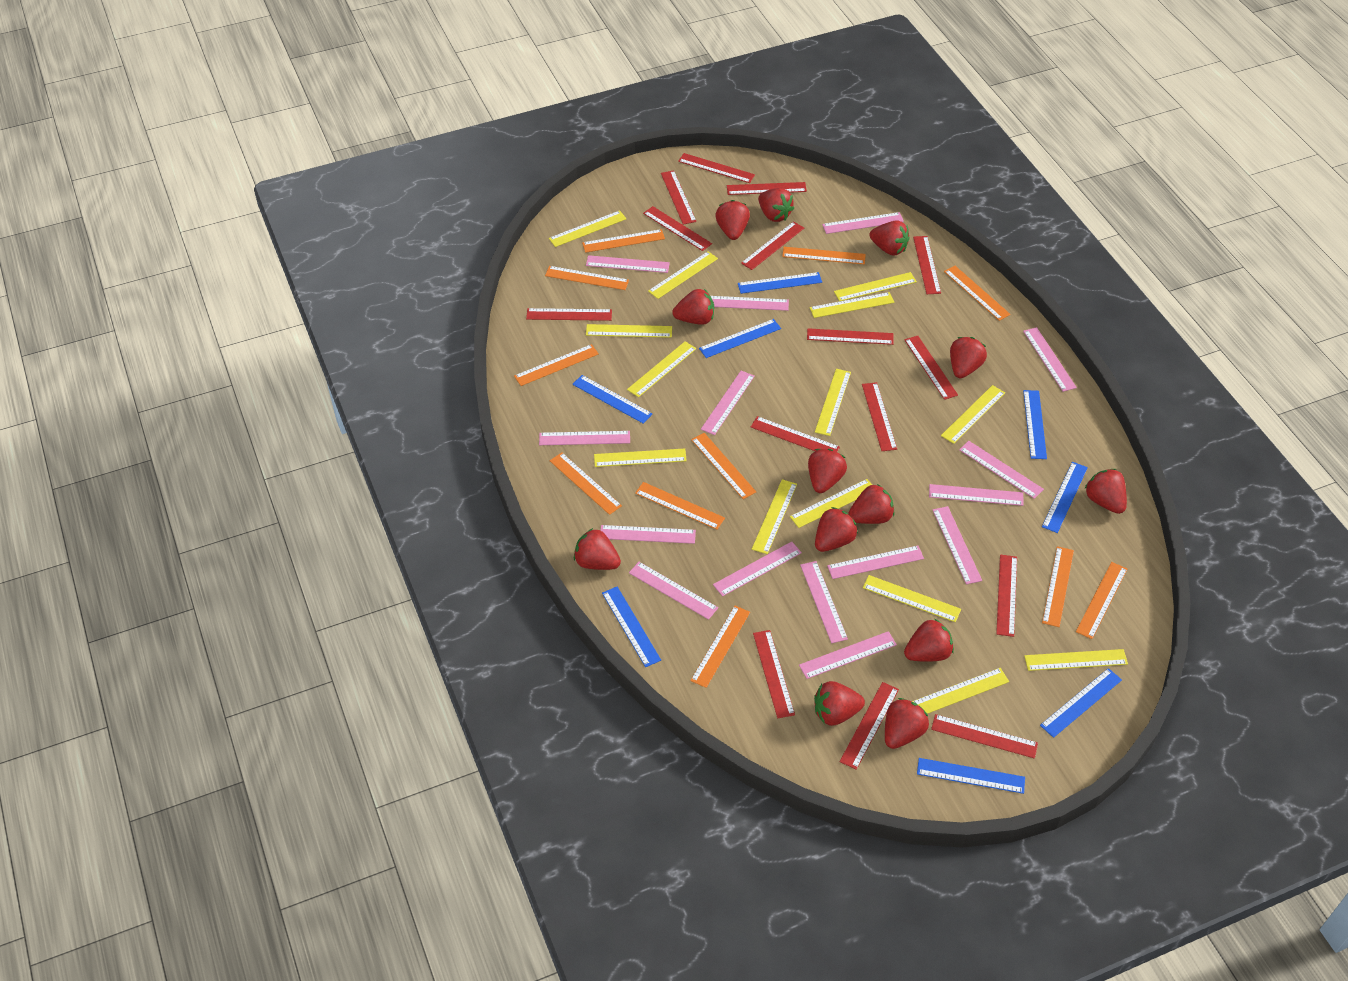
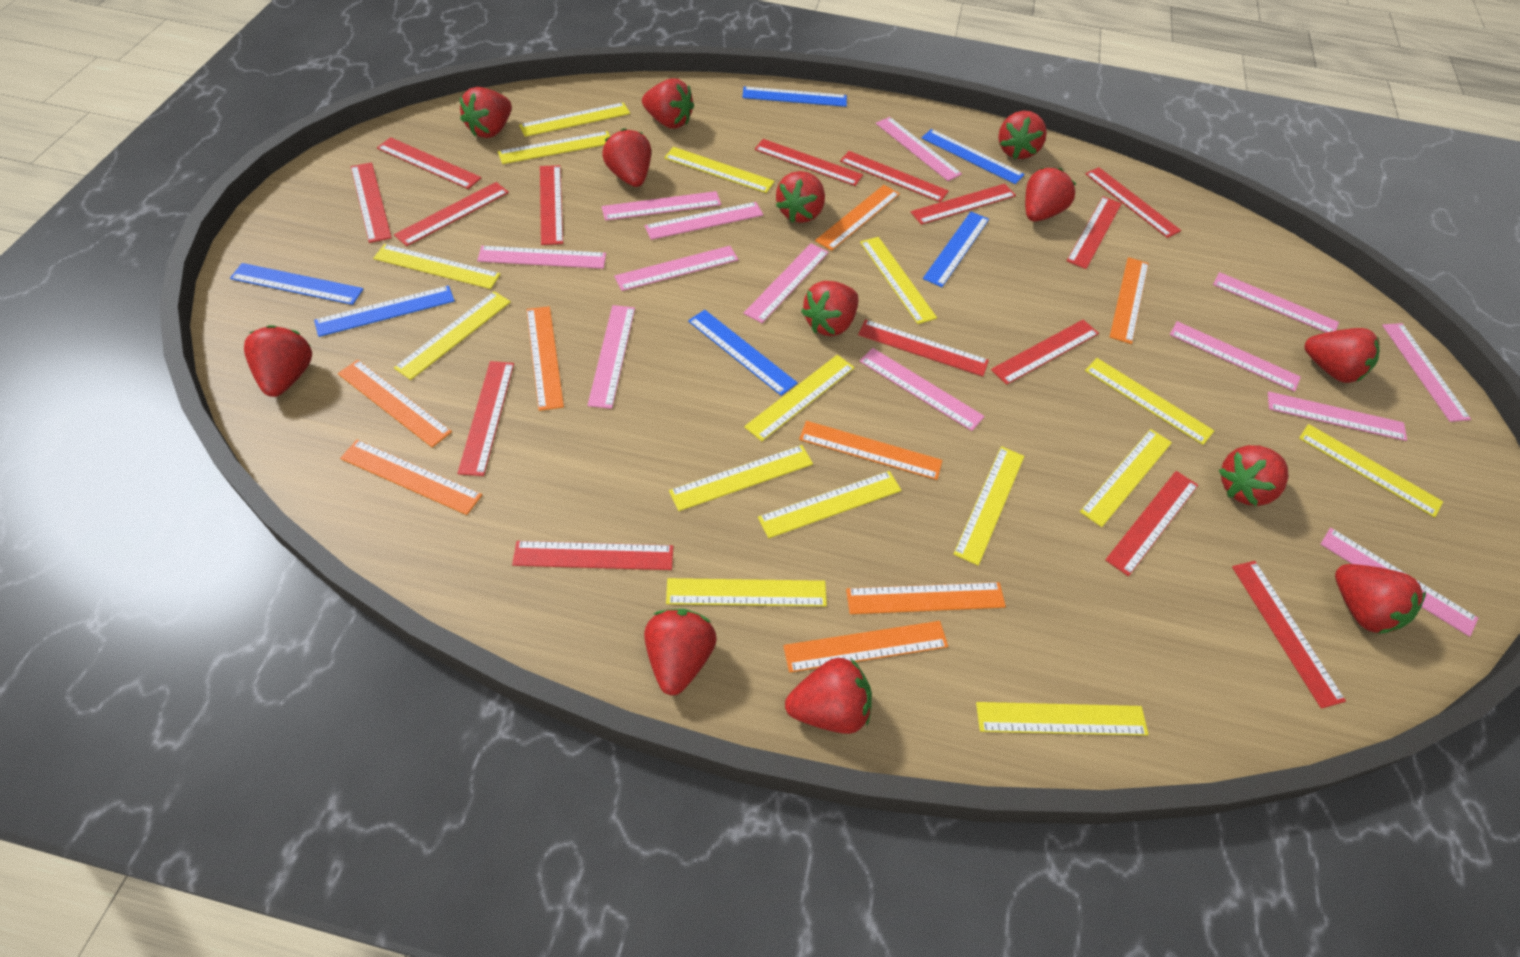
blue ruler: 8 -> 6
orange ruler: 11 -> 8
pink ruler: 15 -> 13
yellow ruler: 14 -> 15

